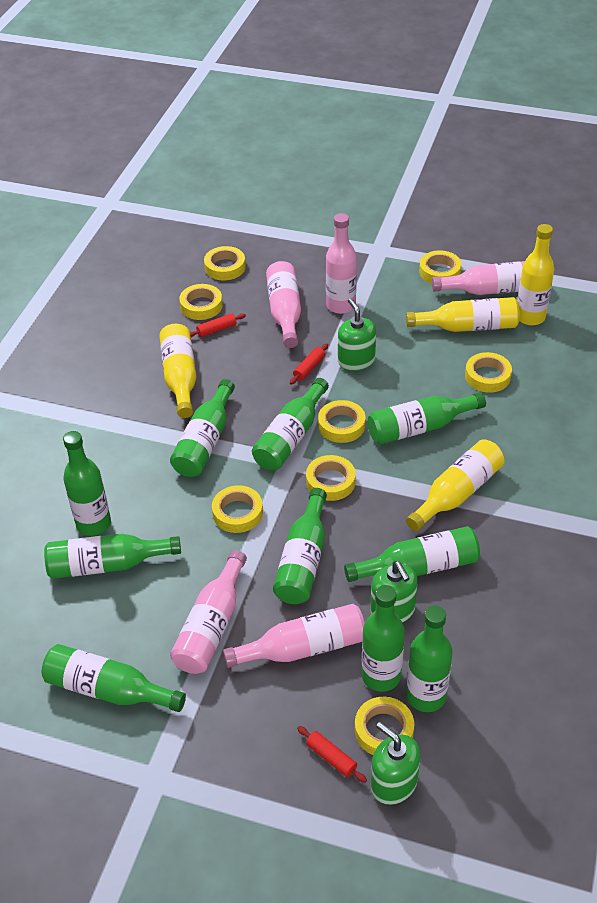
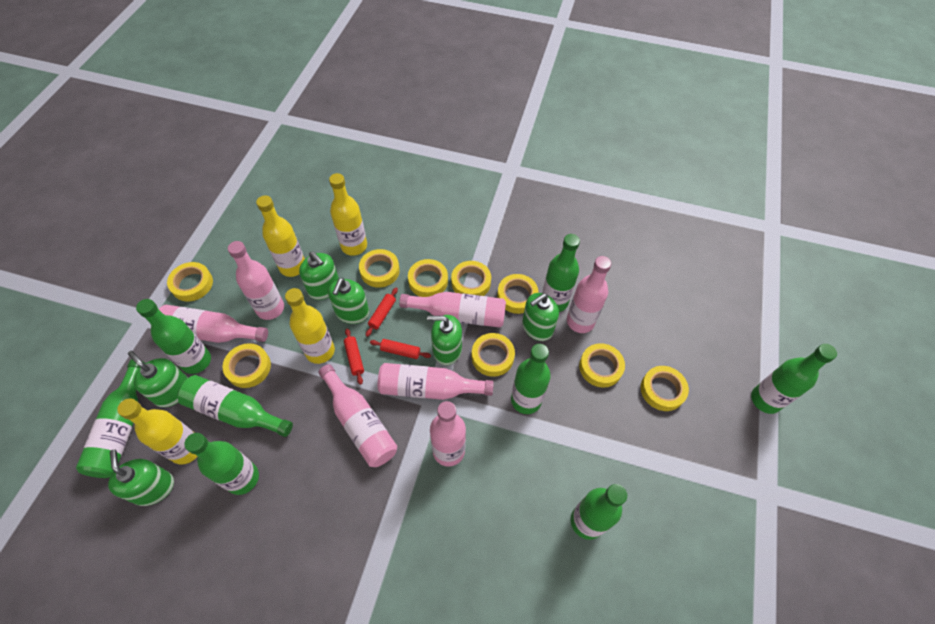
green bottle: 10 -> 8
green soap dispenser: 3 -> 6
pink bottle: 5 -> 7
yellow tape: 8 -> 9

